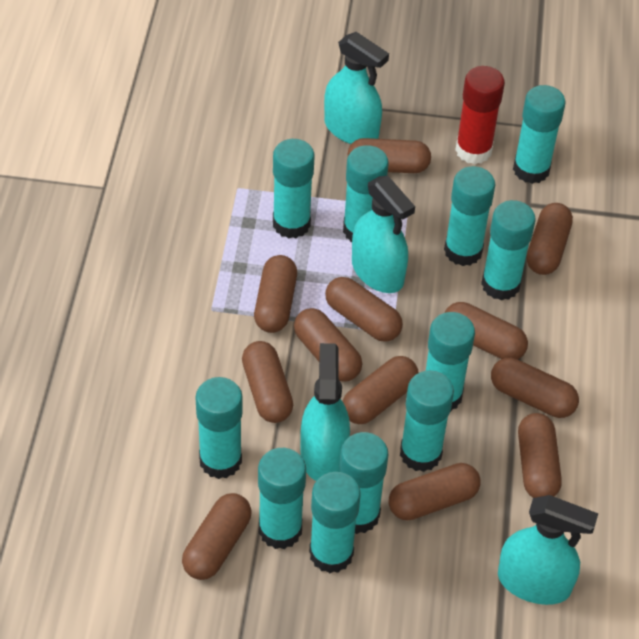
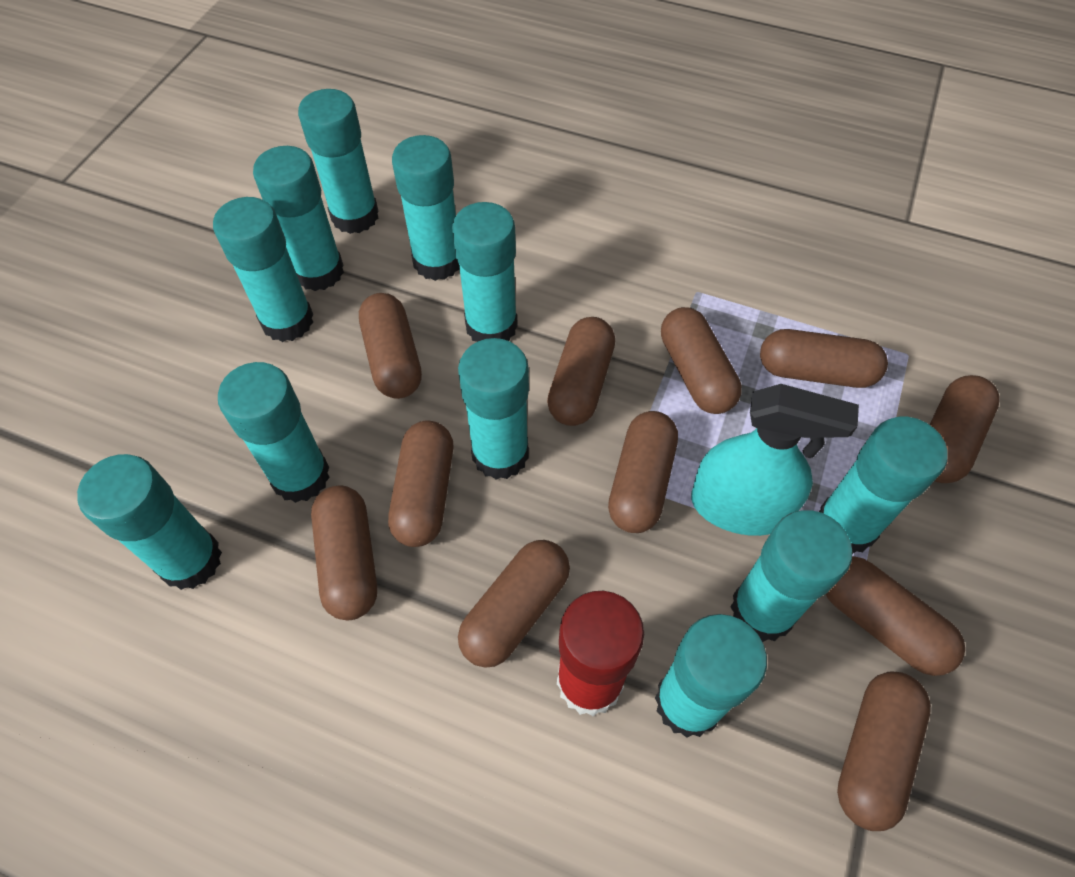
brown capsule: 12 -> 11
turquoise spray bottle: 4 -> 1

